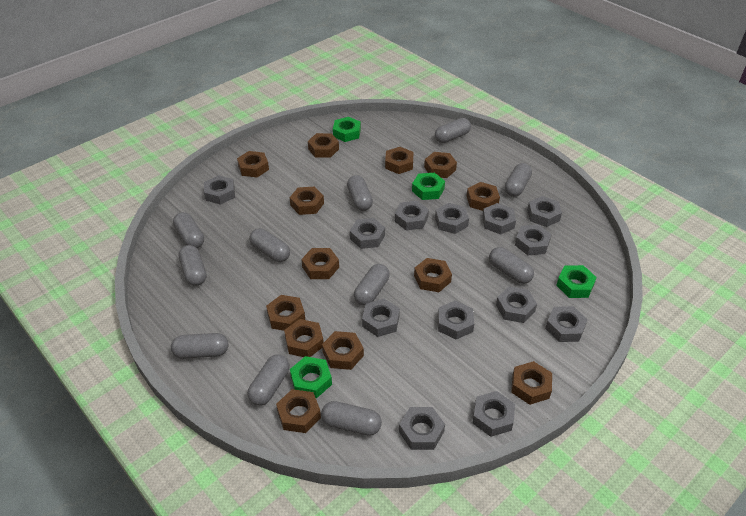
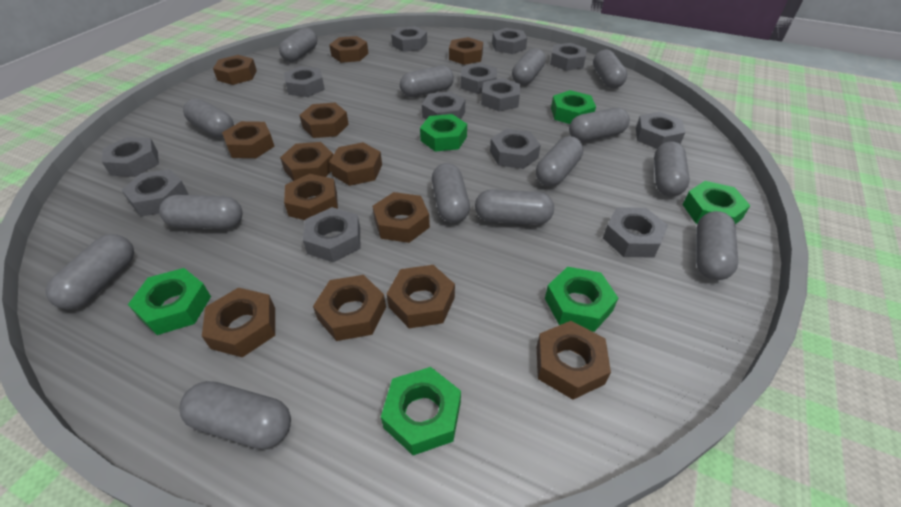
green nut: 4 -> 6
grey capsule: 11 -> 14

